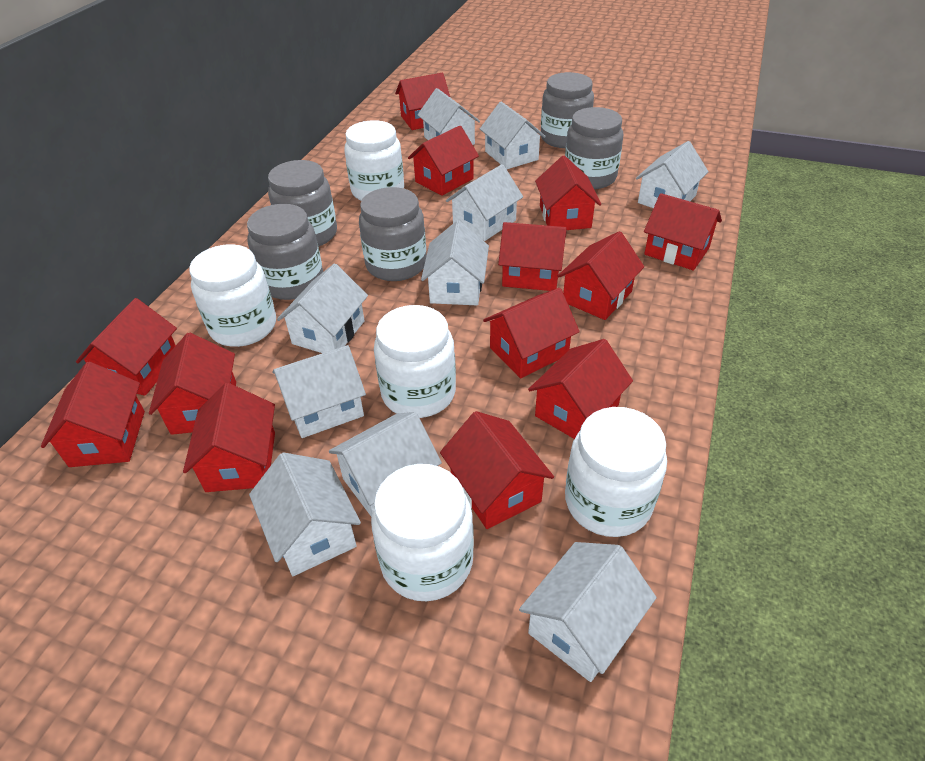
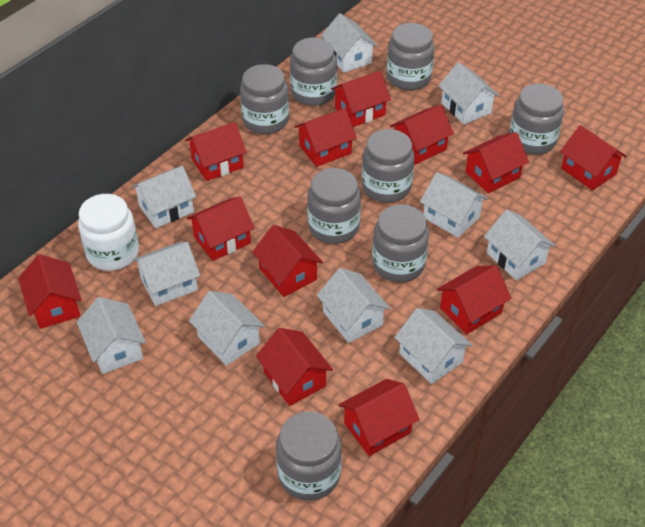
grey jar: 5 -> 8
red house: 13 -> 12
white jar: 5 -> 1

